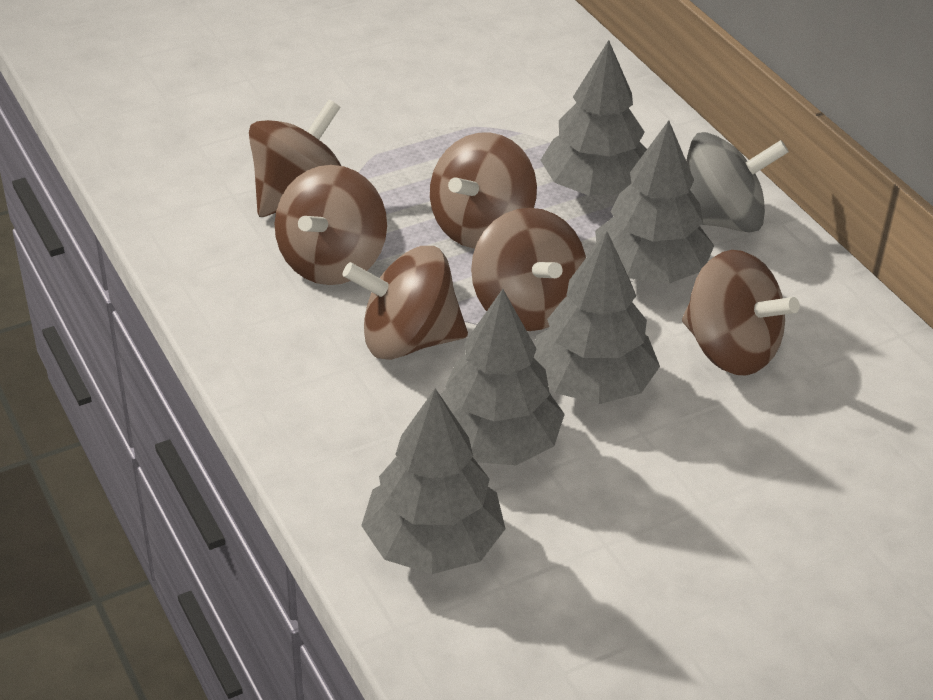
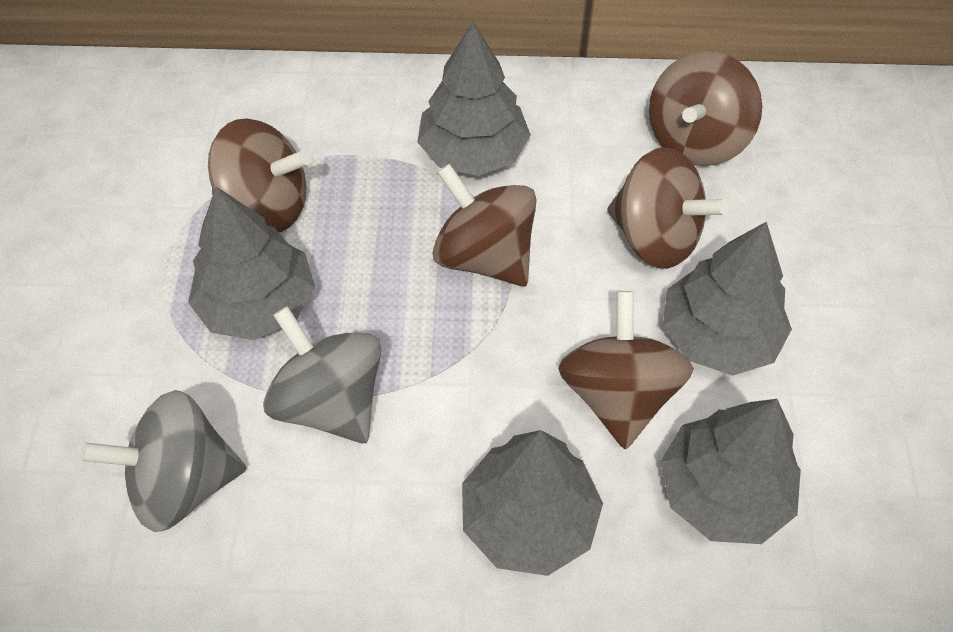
brown spinning top: 6 -> 5
grey spinning top: 1 -> 2

